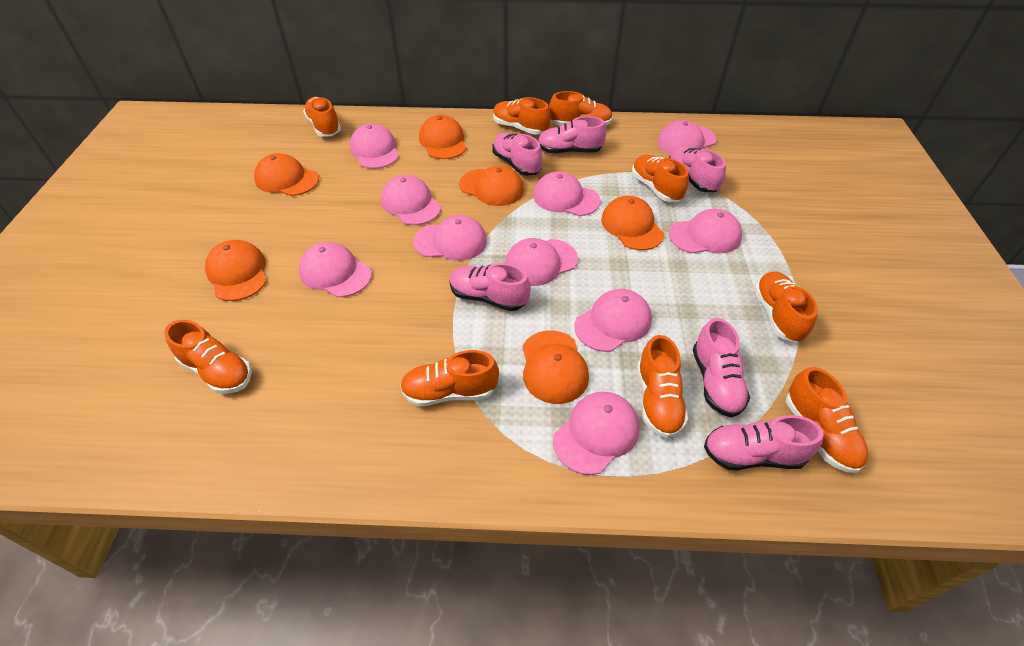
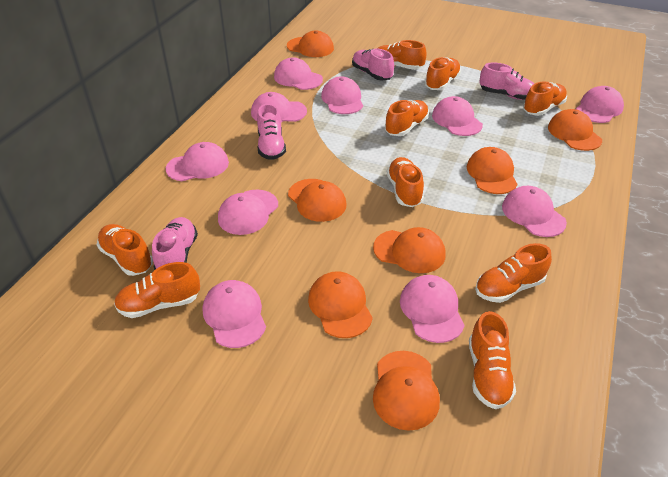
orange cap: 6 -> 7
pink shoe: 6 -> 4

